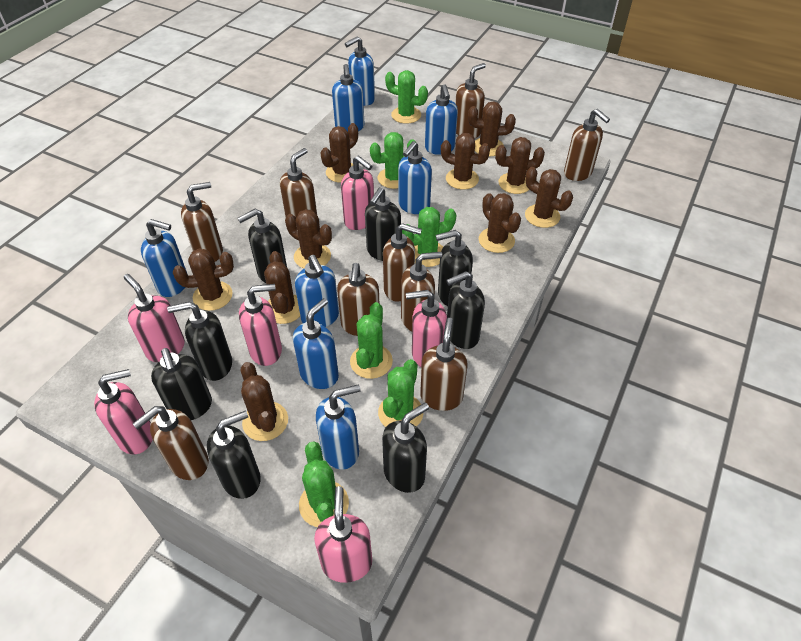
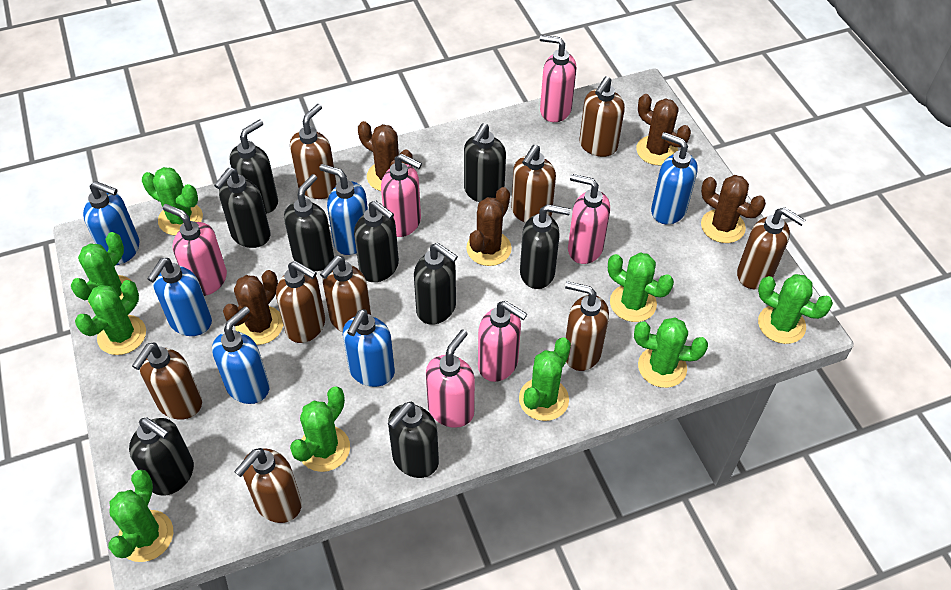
black soap dispenser: 8 -> 9
blue soap dispenser: 8 -> 6
brown cactus: 10 -> 5
green cactus: 6 -> 9

